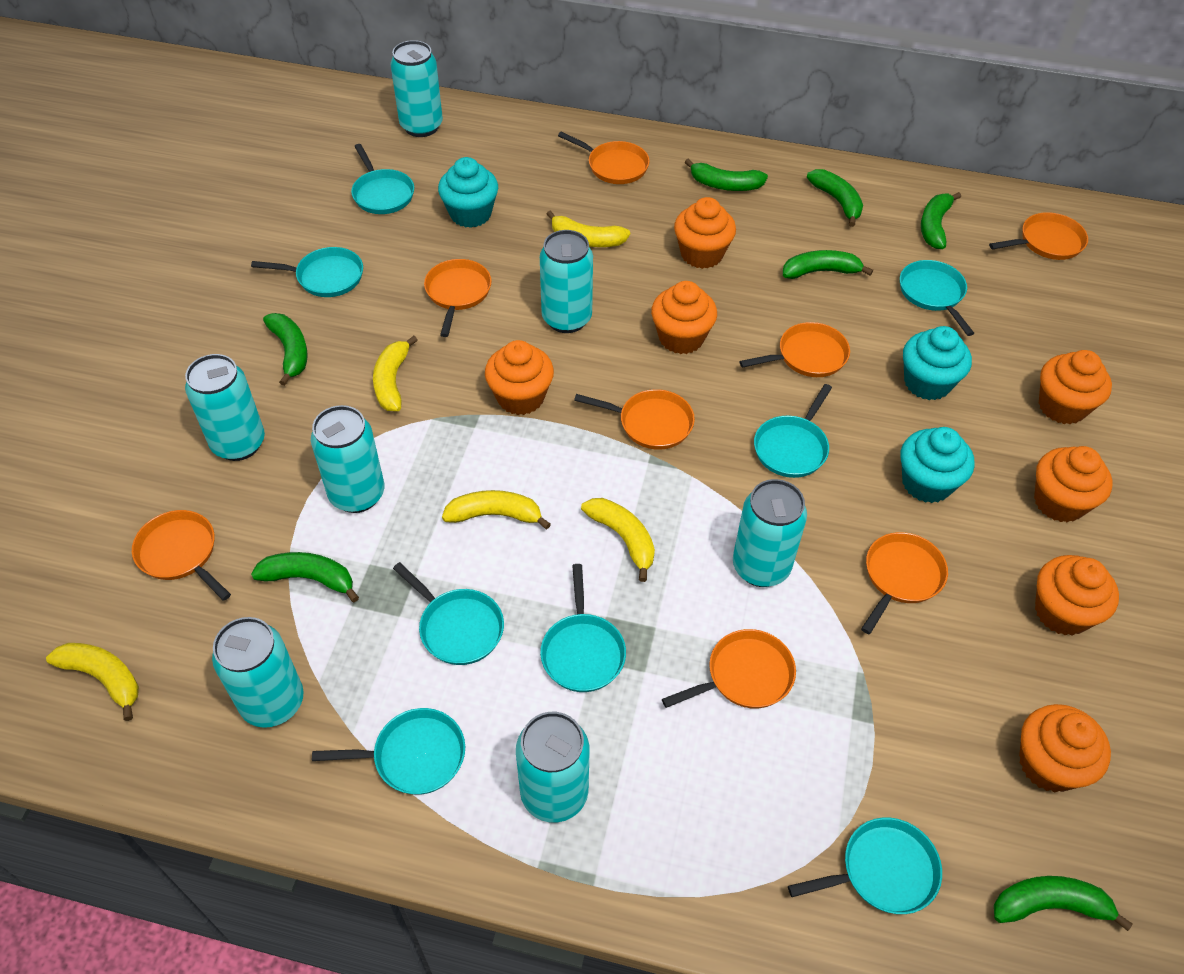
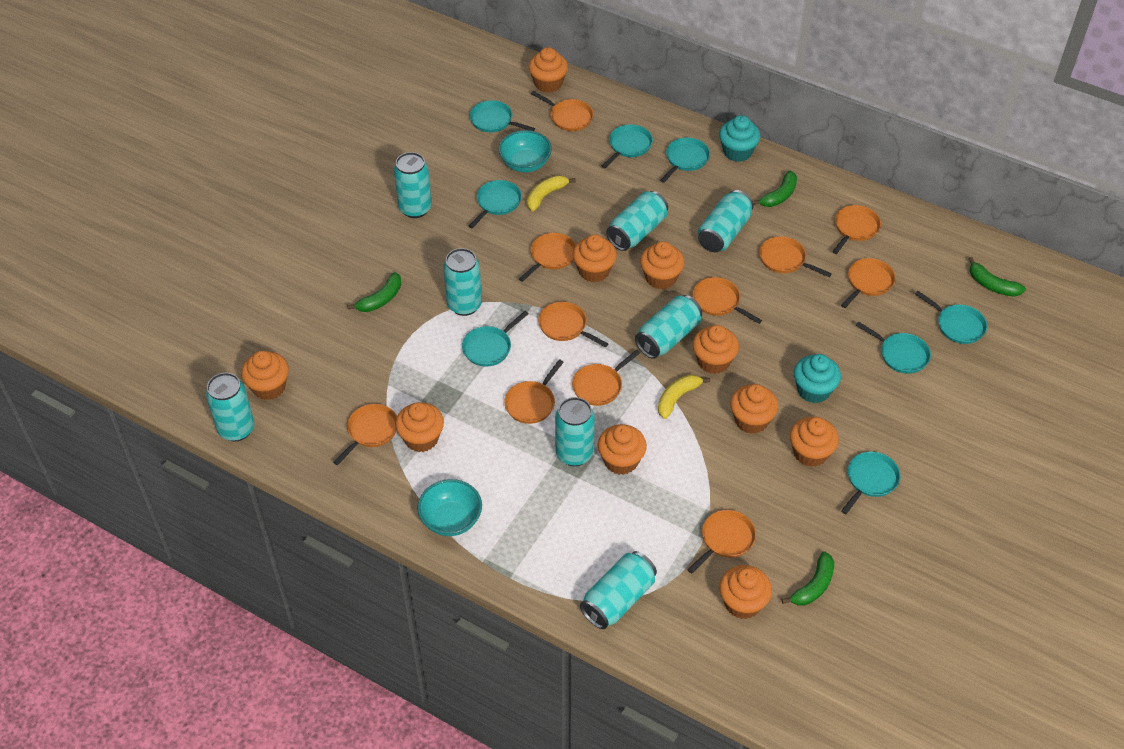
green banana: 7 -> 4
orange cupcake: 7 -> 10
orange pan: 8 -> 11
turquoise bowl: 0 -> 2
turquoise can: 7 -> 8
turquoise cupcake: 3 -> 2
yellow banana: 5 -> 2

